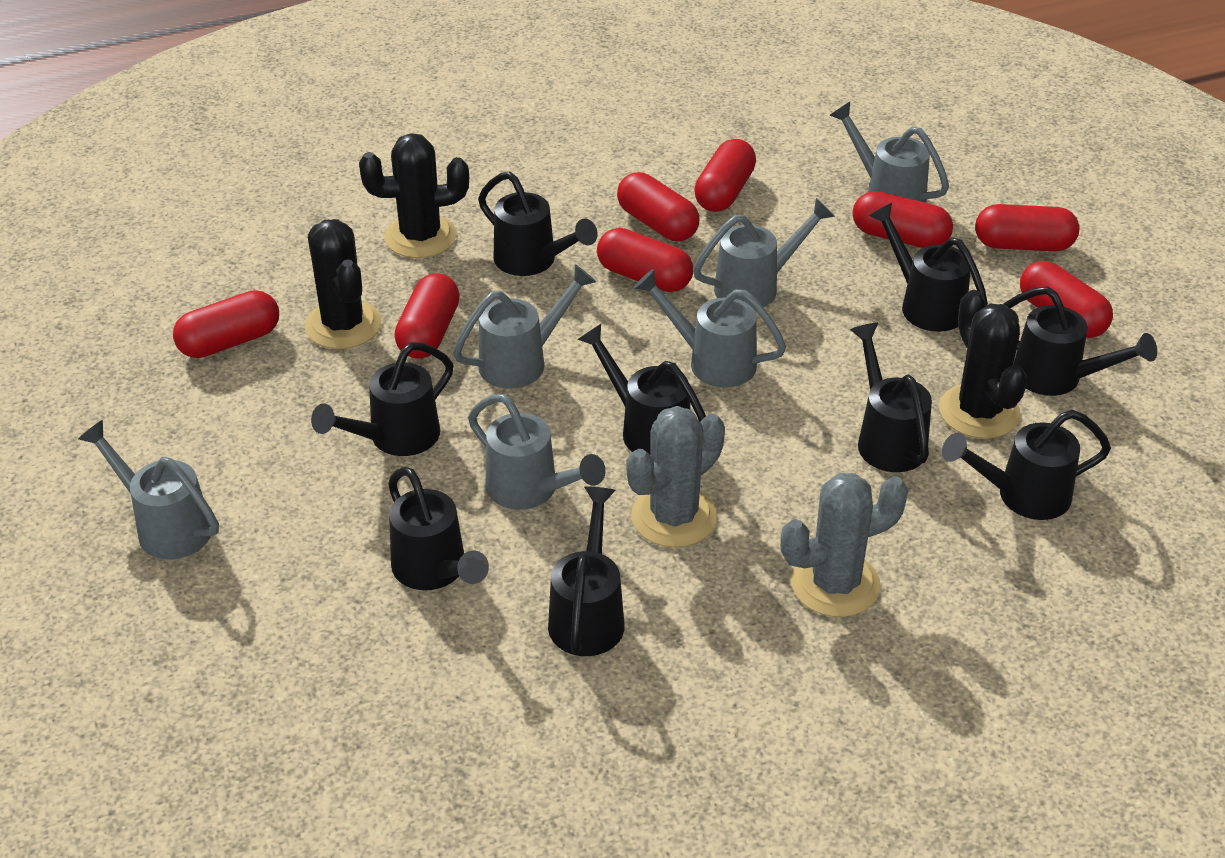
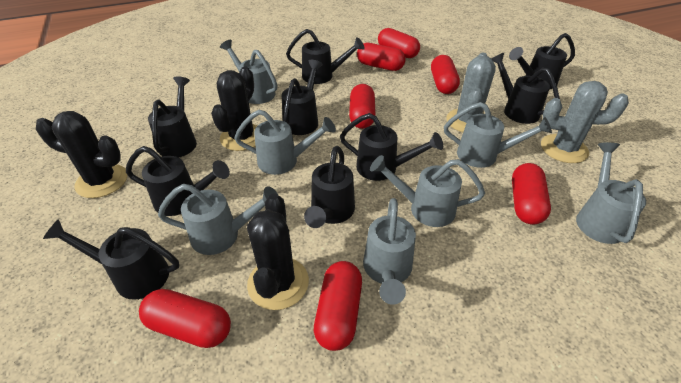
grey watering can: 6 -> 7
red capsule: 8 -> 7

